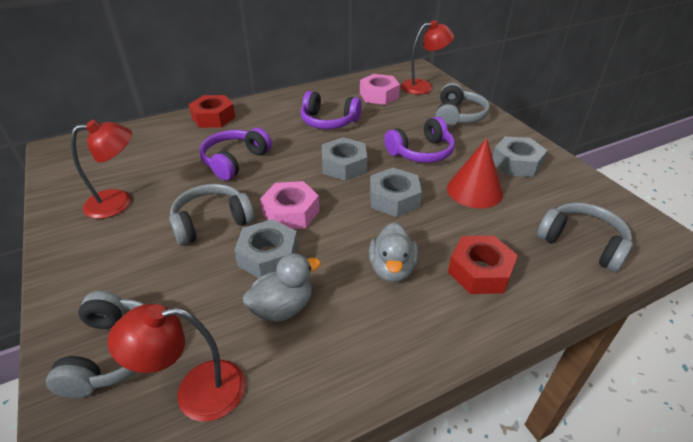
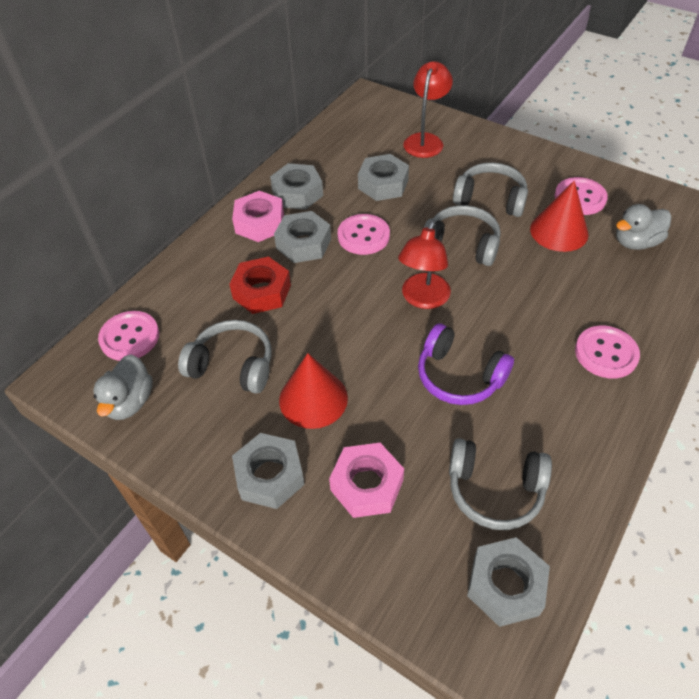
grey nut: 4 -> 5
pink button: 0 -> 4
purple headphones: 3 -> 1
red cone: 1 -> 2
red lamp: 3 -> 2
red nut: 2 -> 1

